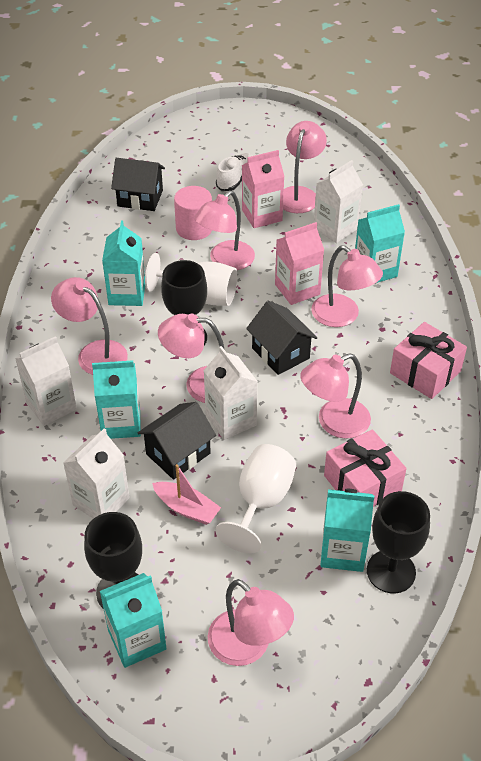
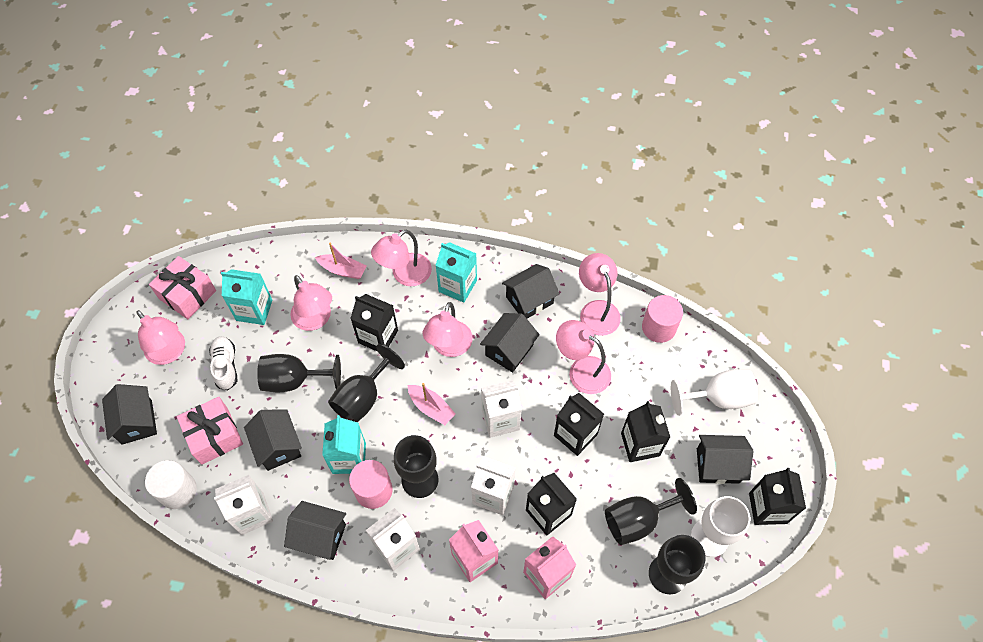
black carton: 0 -> 5
black goblet: 3 -> 5
black house: 3 -> 6
pink boat: 1 -> 2
pink cylinder: 1 -> 2
pink lamp: 7 -> 6
turquoise carton: 5 -> 3
white cylinder: 0 -> 1

